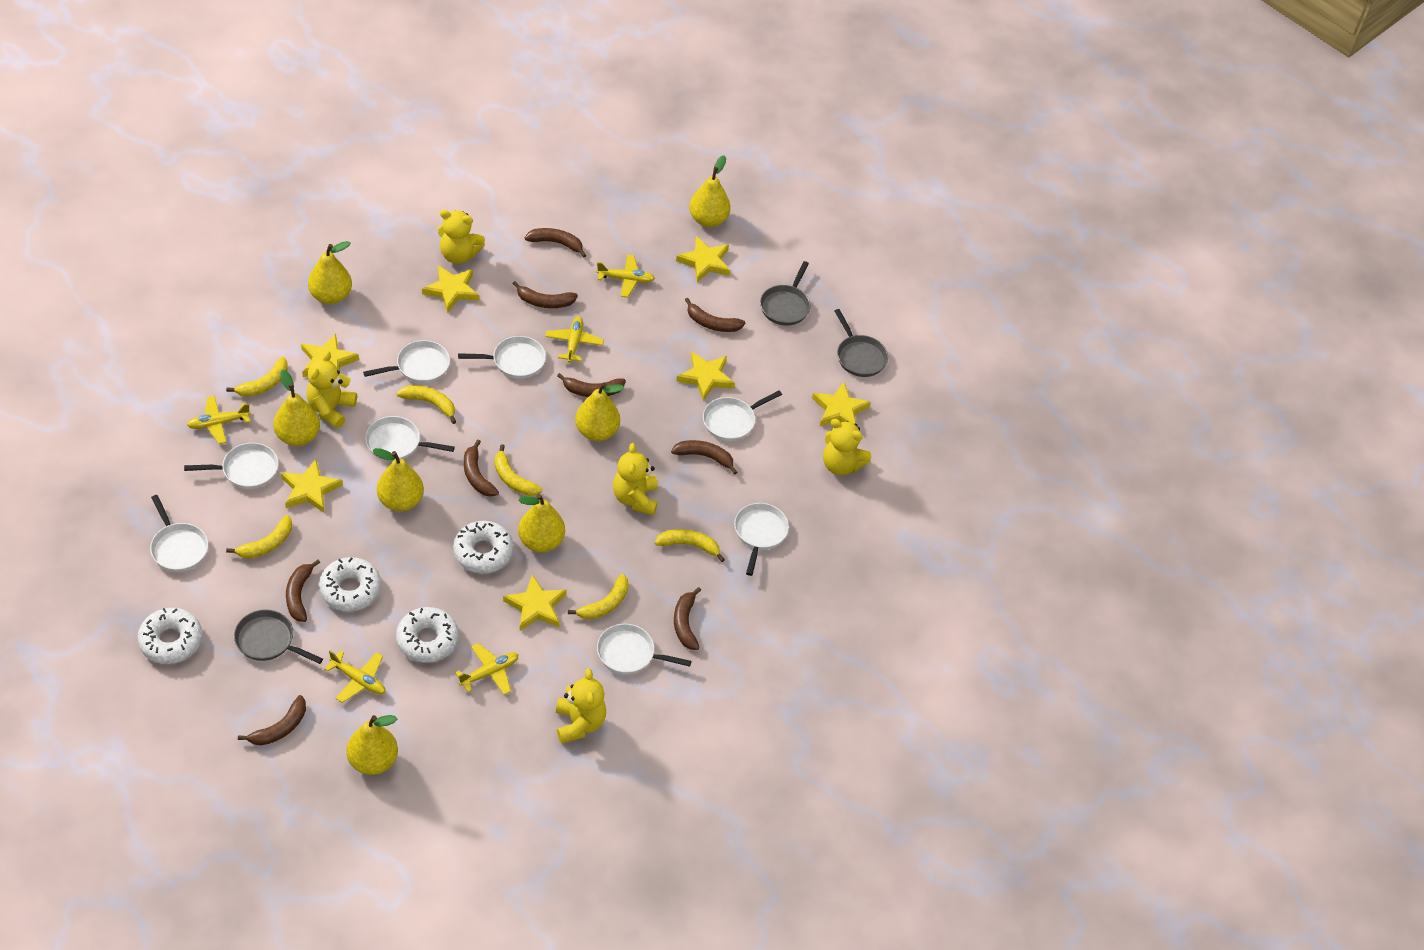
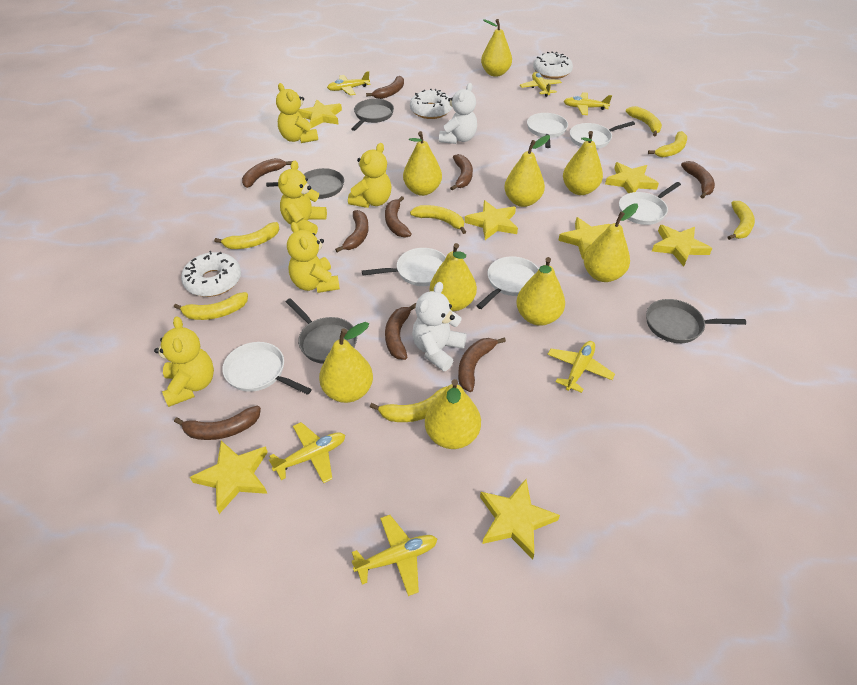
grey pan: 3 -> 4
white donut: 4 -> 3
white pan: 8 -> 6
white teddy bear: 0 -> 2
yellow banana: 6 -> 7
yellow pear: 7 -> 9
yellow plane: 5 -> 6

